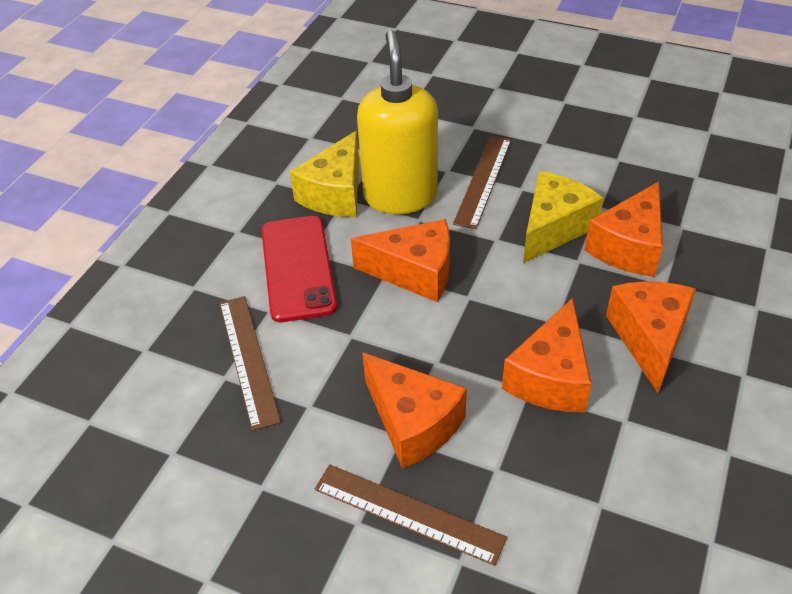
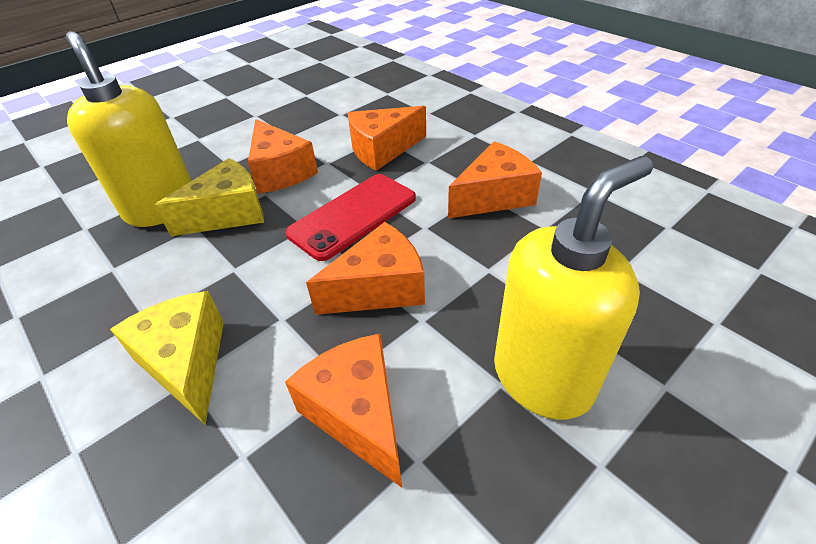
brown ruler: 3 -> 0
yellow soap dispenser: 1 -> 2

